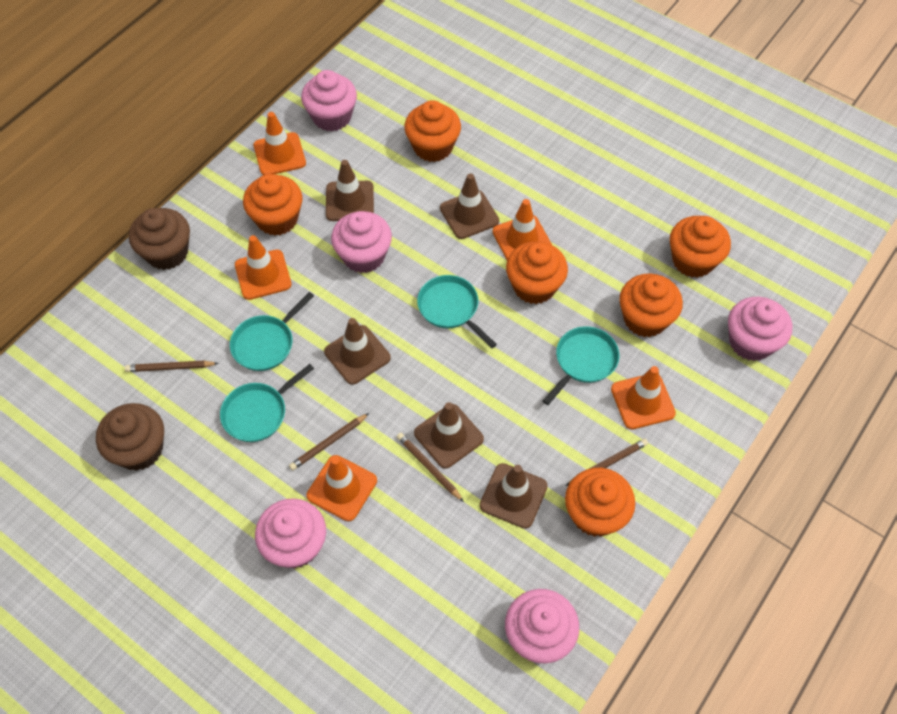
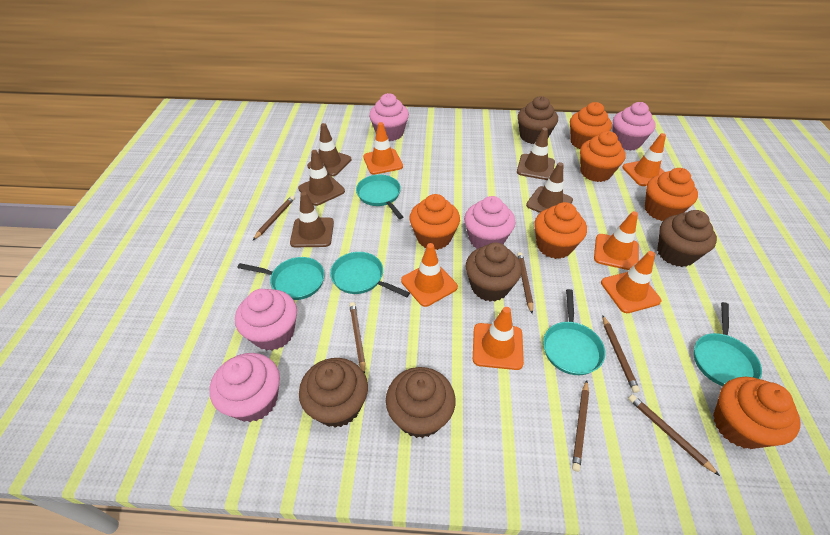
brown cupcake: 2 -> 5
brown pencil: 4 -> 6
orange traffic cone: 5 -> 6
turquoise pan: 4 -> 5

